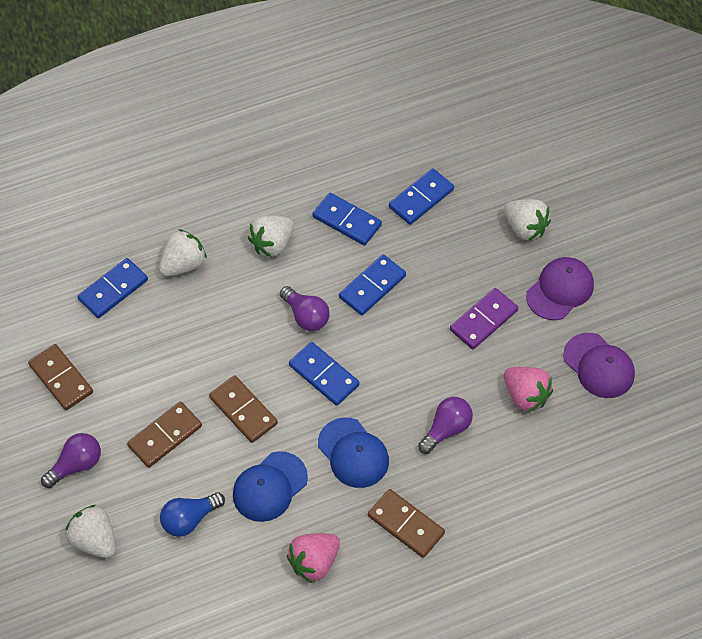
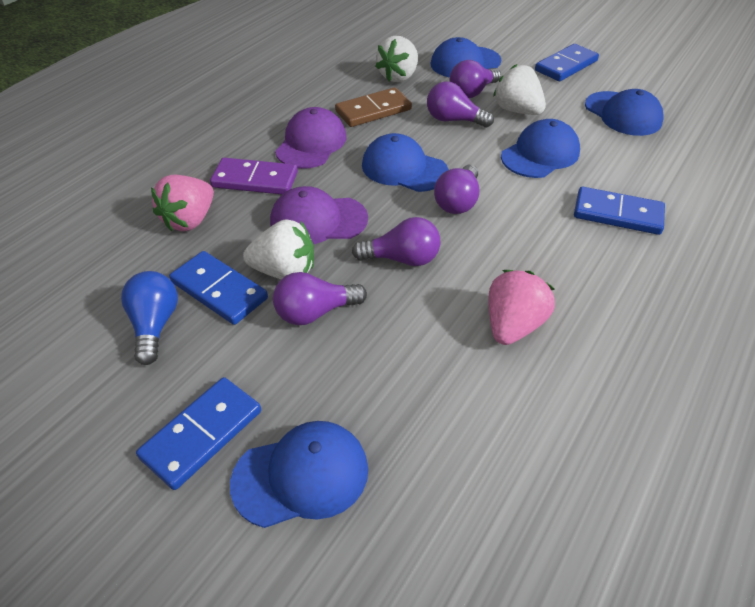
blue cap: 2 -> 5
blue domino: 5 -> 4
brown domino: 4 -> 1
purple light bulb: 3 -> 5
white strawberry: 4 -> 3

